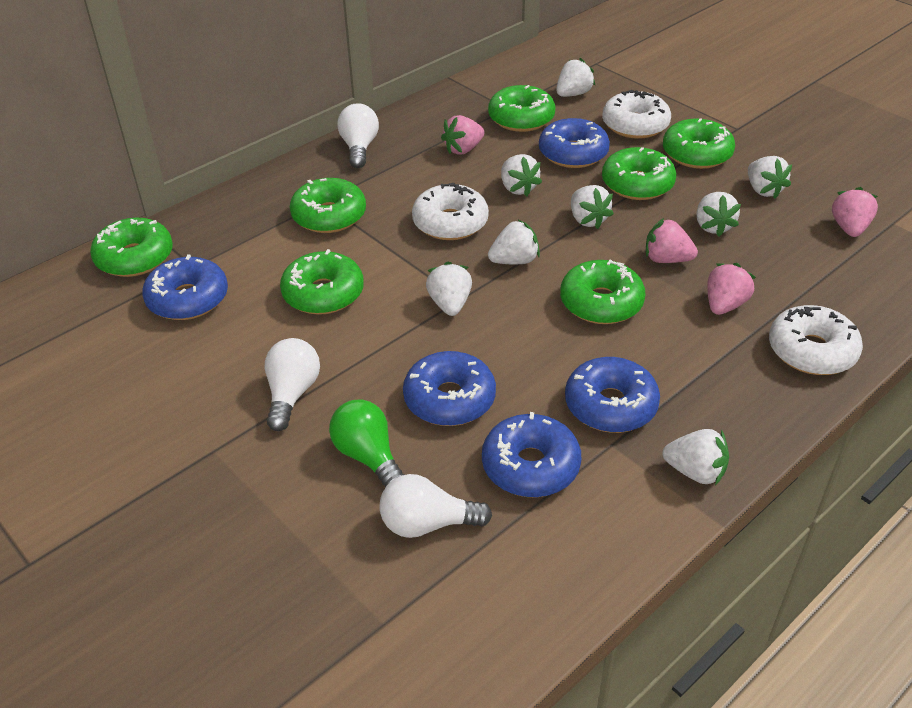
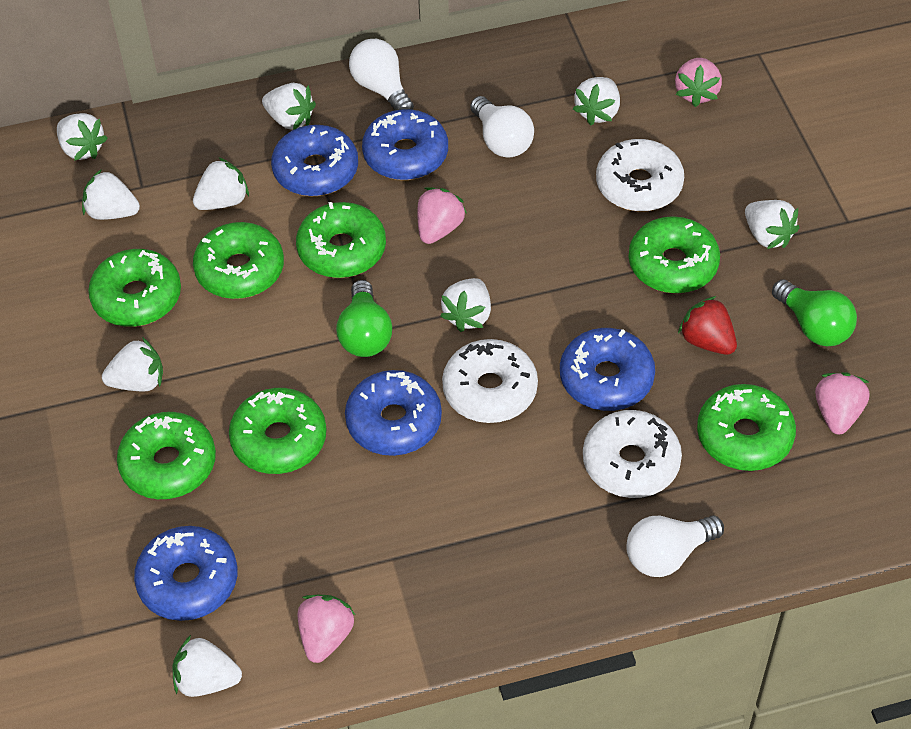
green light bulb: 1 -> 2
red strawberry: 0 -> 1
white strawberry: 8 -> 9

